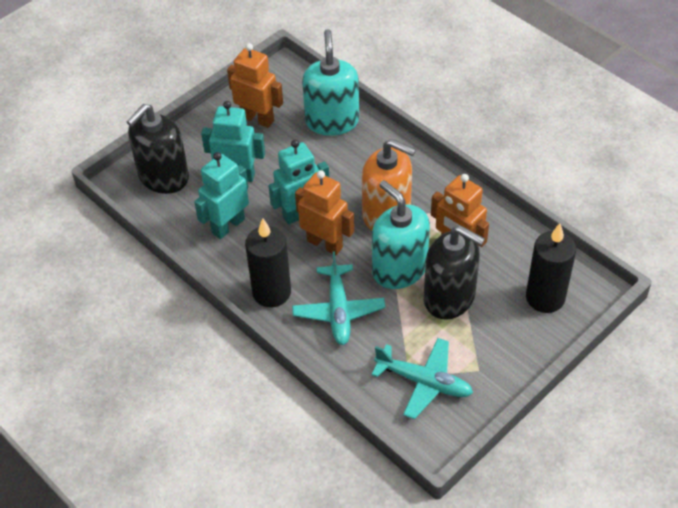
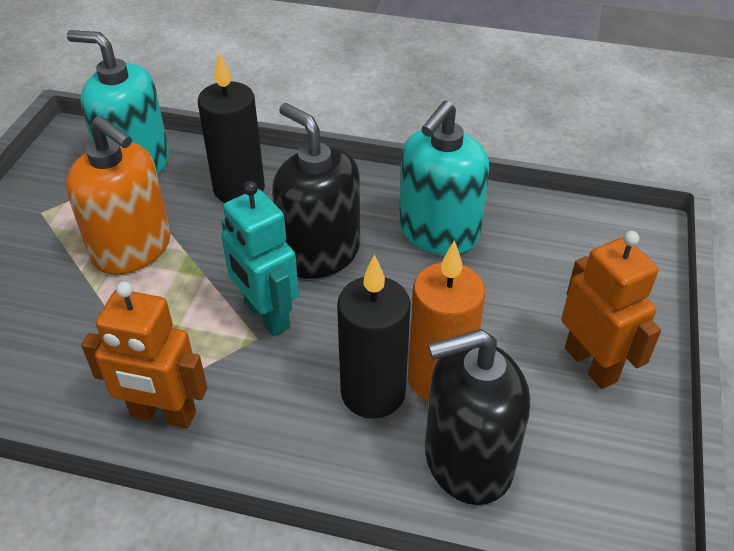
orange candle: 0 -> 1
orange robot: 3 -> 2
turquoise plane: 2 -> 0
turquoise robot: 3 -> 1

